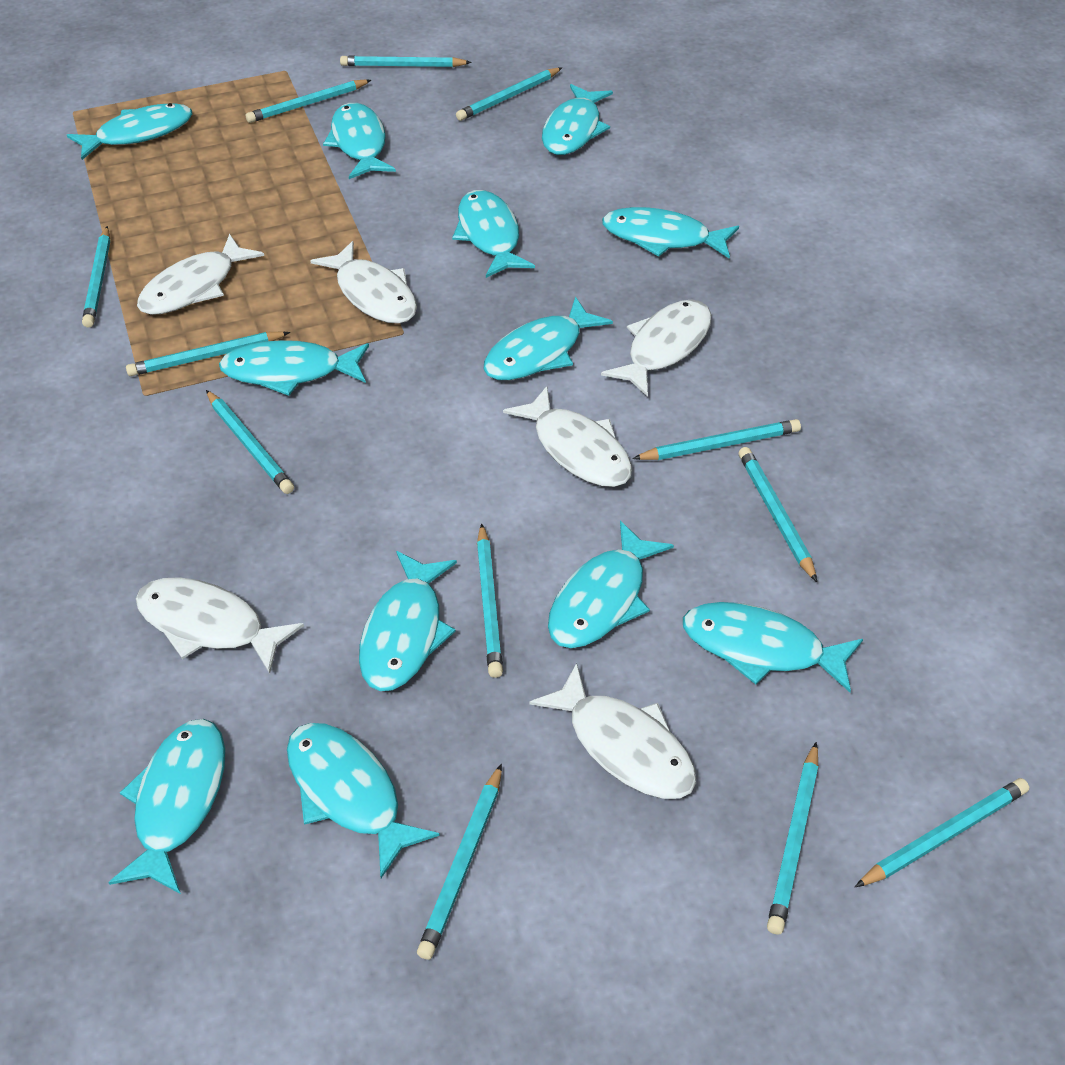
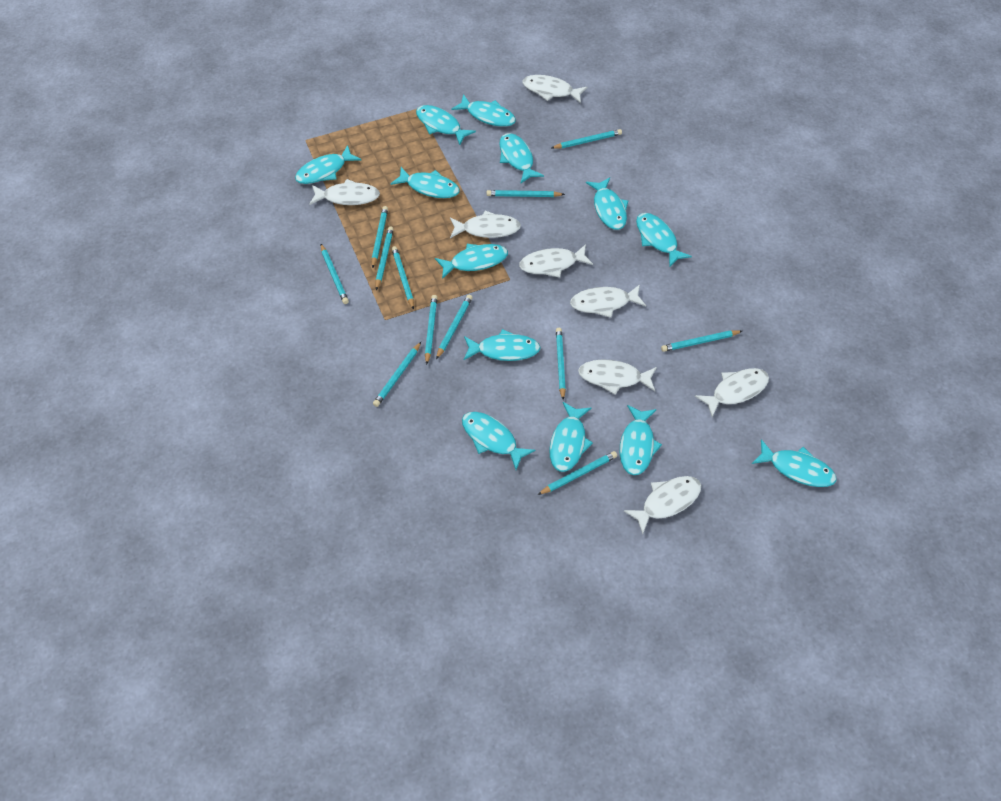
turquoise fish: 12 -> 13
white fish: 6 -> 8

